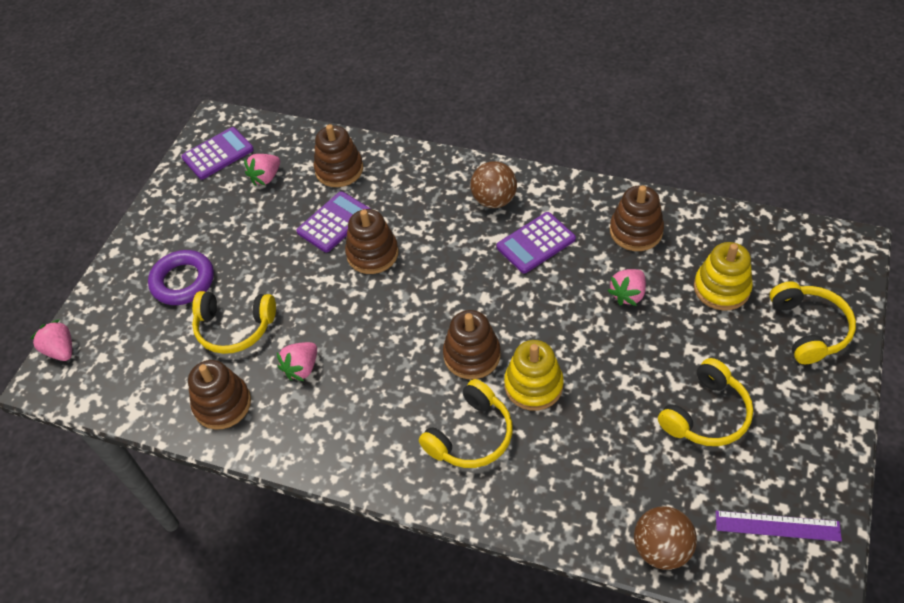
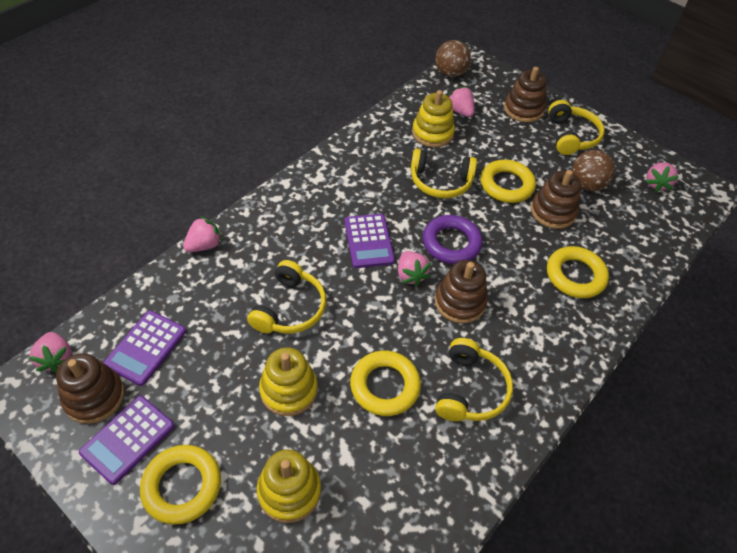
brown stacking toy: 5 -> 4
pink strawberry: 4 -> 5
purple ruler: 1 -> 0
yellow ring: 0 -> 4
yellow stacking toy: 2 -> 3

